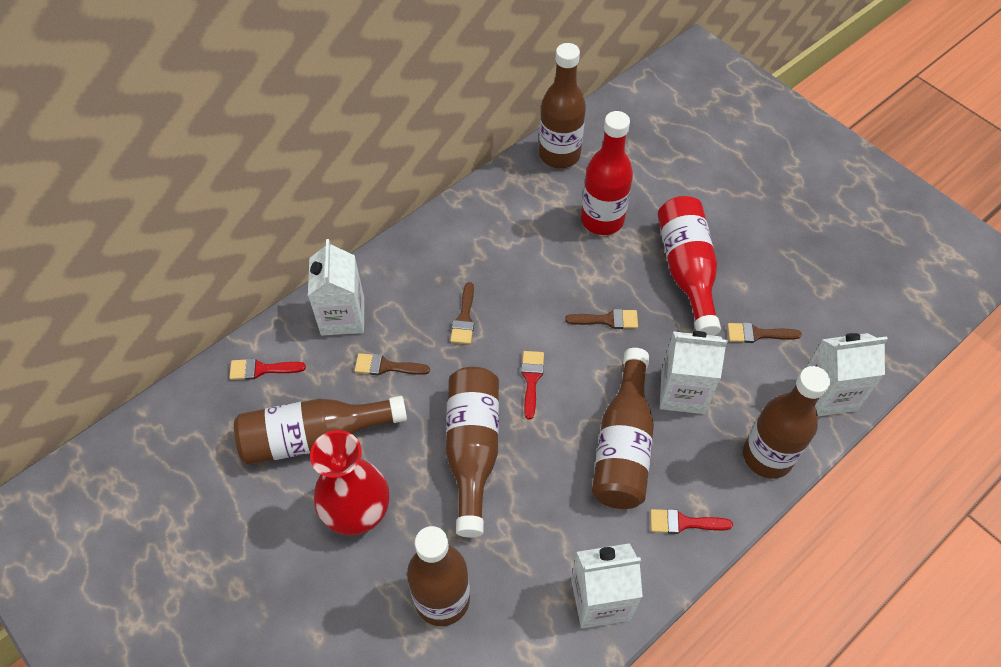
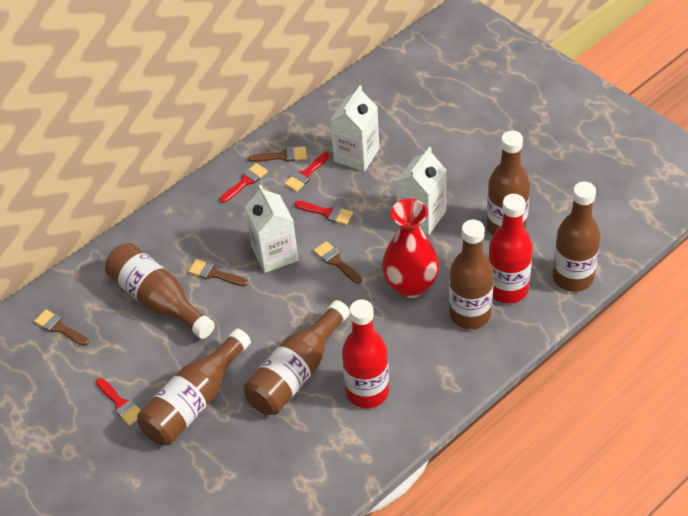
red brush: 3 -> 4
white carton: 4 -> 3

